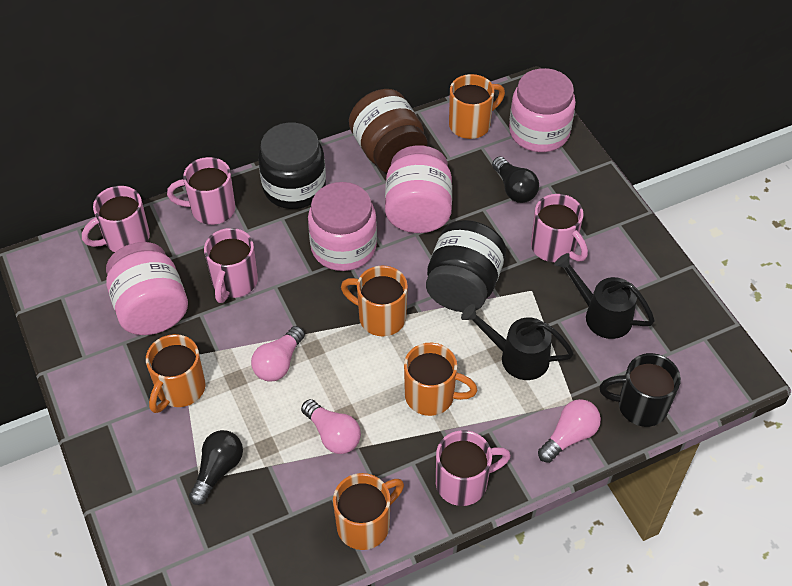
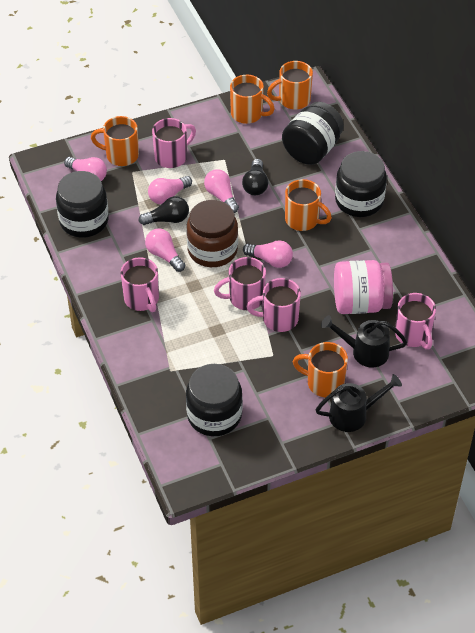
black jar: 2 -> 4
black mug: 1 -> 0
pink jar: 4 -> 1
pink light bulb: 3 -> 5

